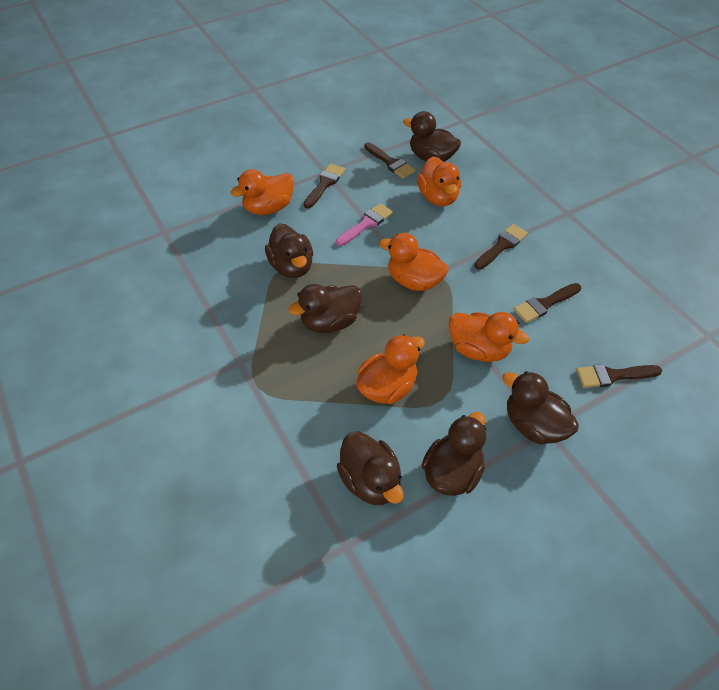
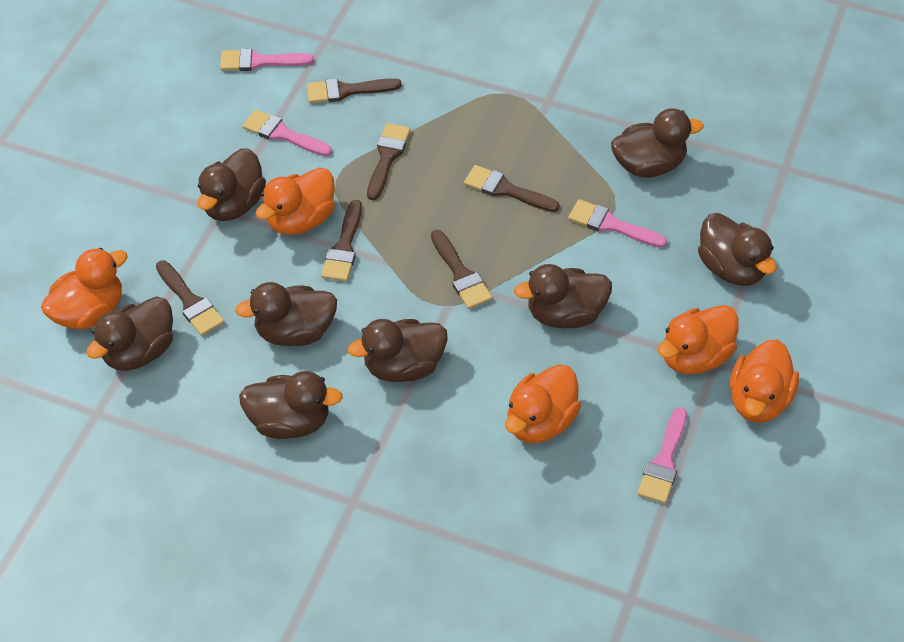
brown brush: 5 -> 6
brown duck: 6 -> 8
pink brush: 1 -> 4

